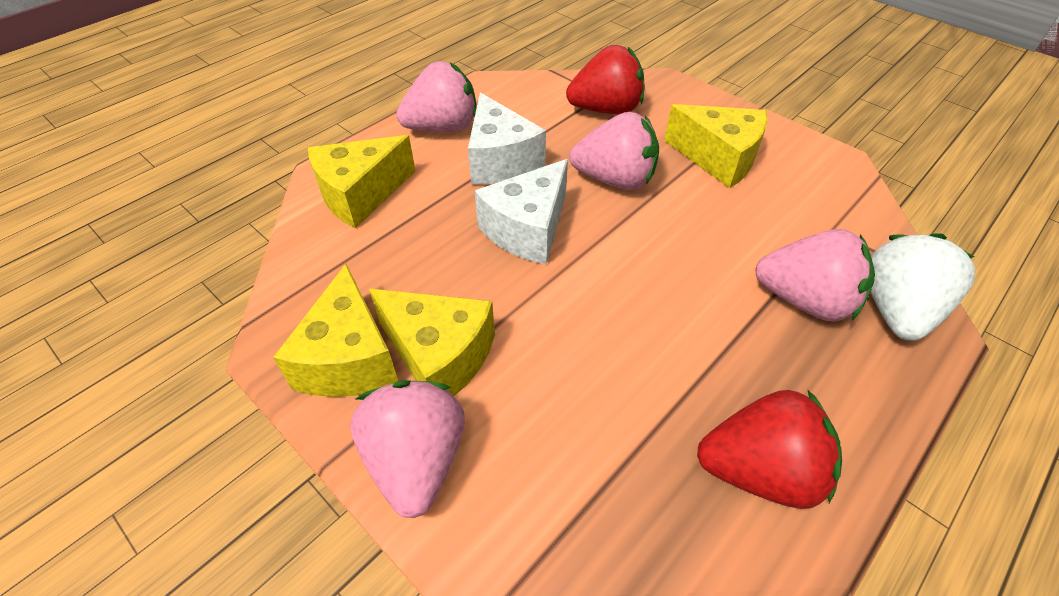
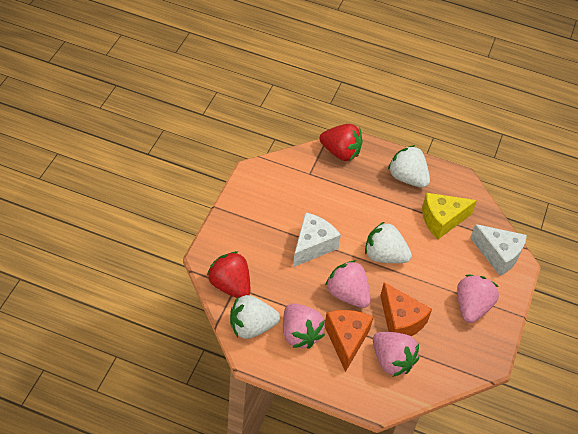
orange cheese: 0 -> 2
white strawberry: 1 -> 3
yellow cheese: 4 -> 1

